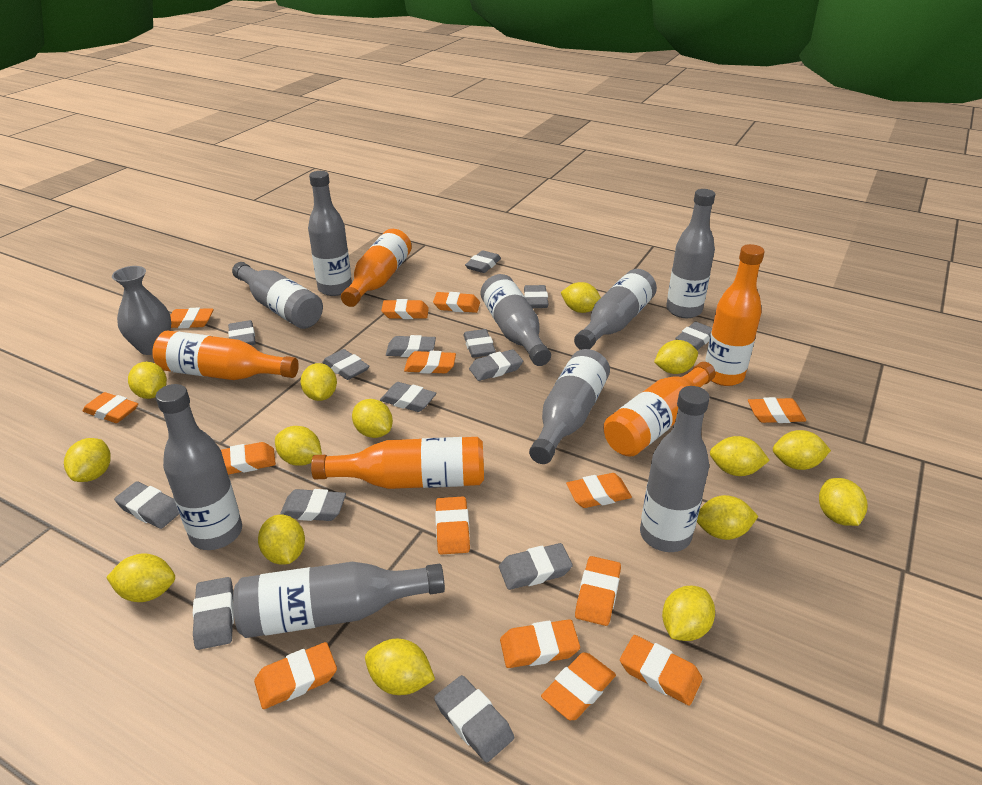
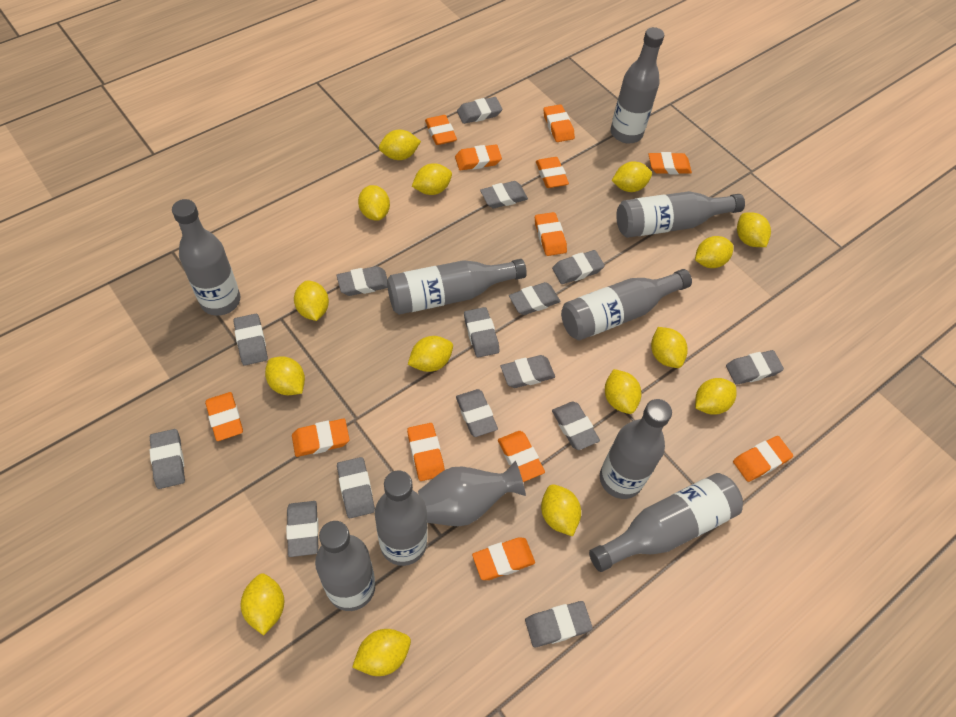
grey eraser: 14 -> 15
orange bottle: 5 -> 0
orange eraser: 14 -> 12

